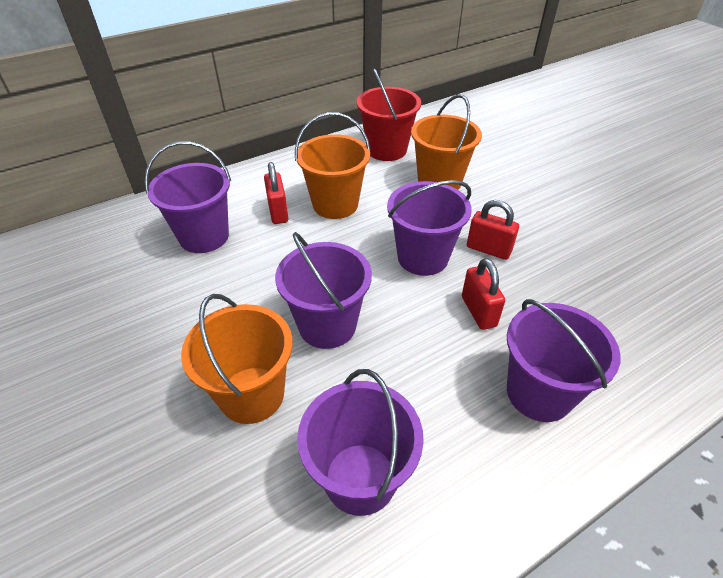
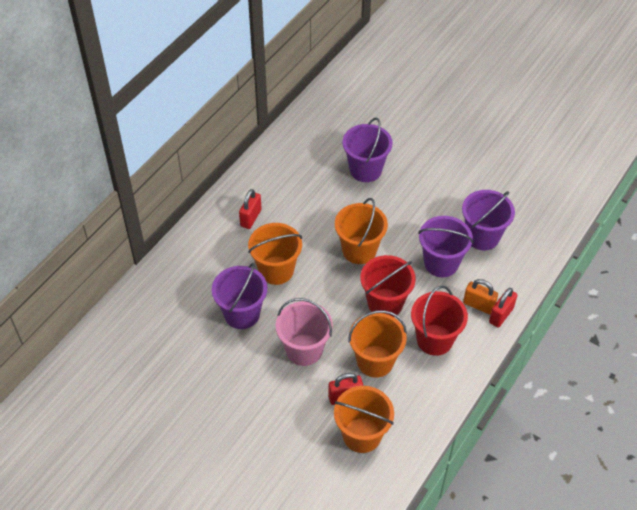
orange bucket: 3 -> 4
orange padlock: 0 -> 1
pink bucket: 0 -> 1
purple bucket: 5 -> 4
red bucket: 1 -> 2

